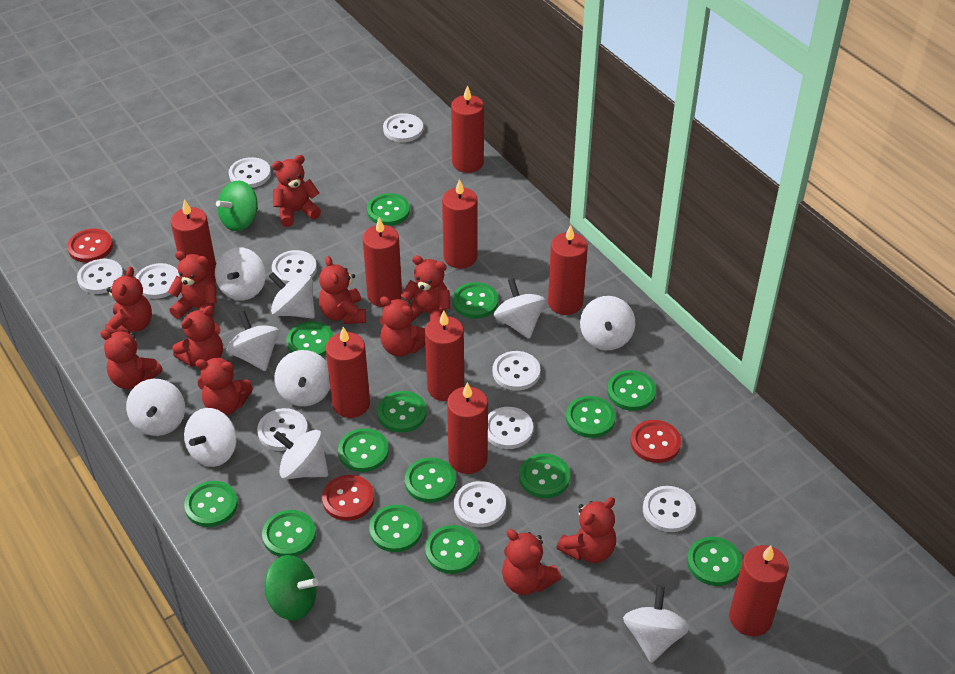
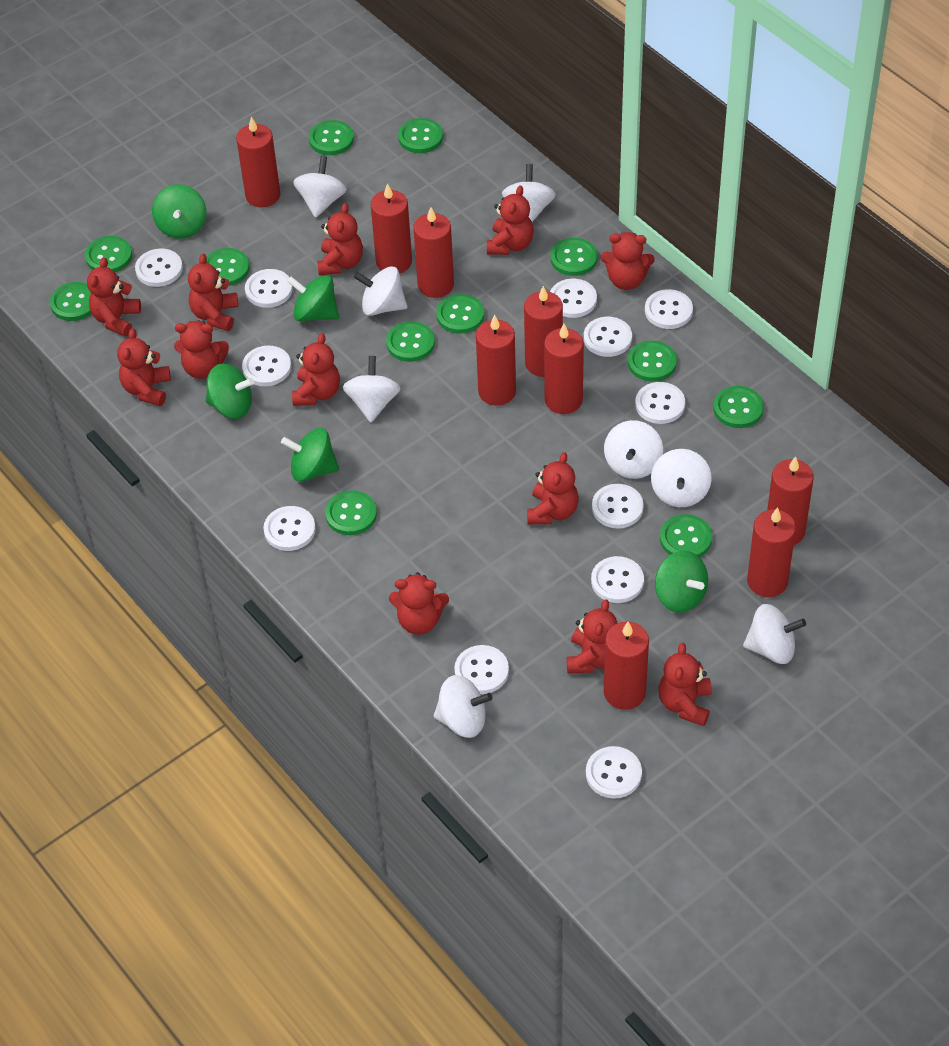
green button: 14 -> 12
green spinning top: 2 -> 5
red button: 3 -> 0
red teddy bear: 11 -> 12
white button: 10 -> 12
white spinning top: 10 -> 8

